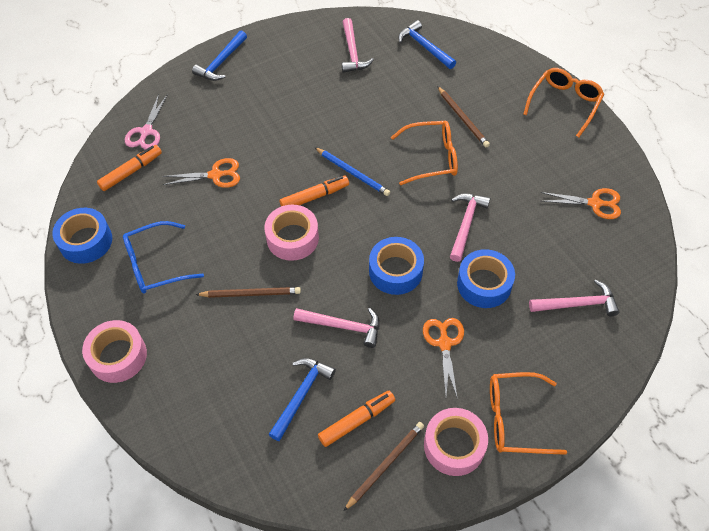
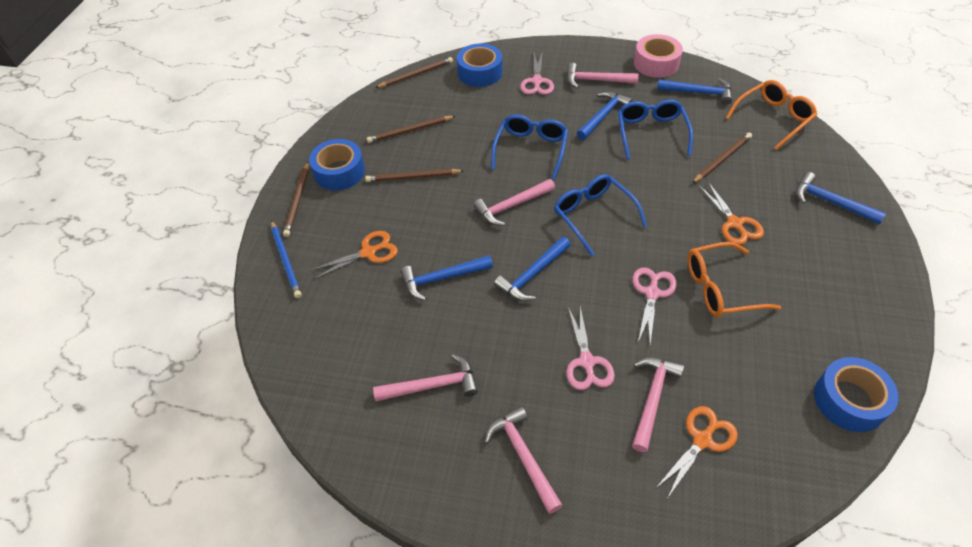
blue glasses: 1 -> 3
blue hammer: 3 -> 5
brown pencil: 3 -> 5
orange glasses: 3 -> 2
orange marker: 3 -> 0
pink hammer: 4 -> 5
pink scissors: 1 -> 3
pink tape: 3 -> 1

